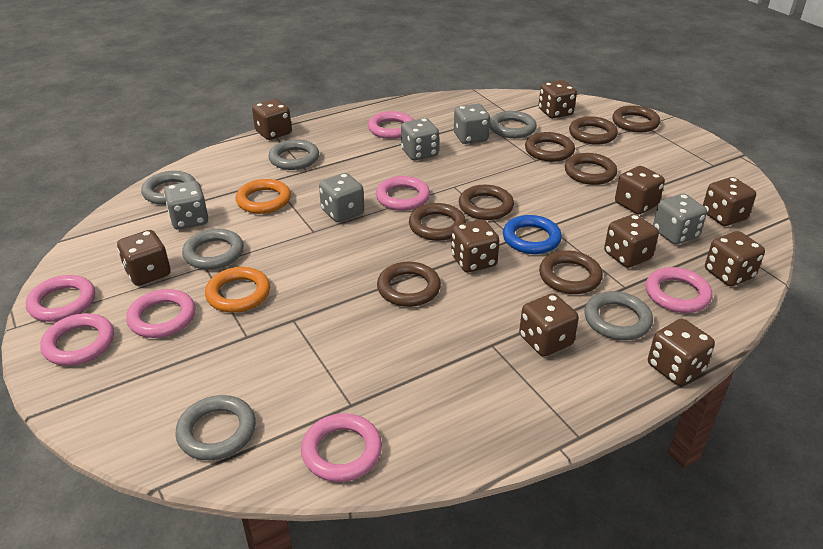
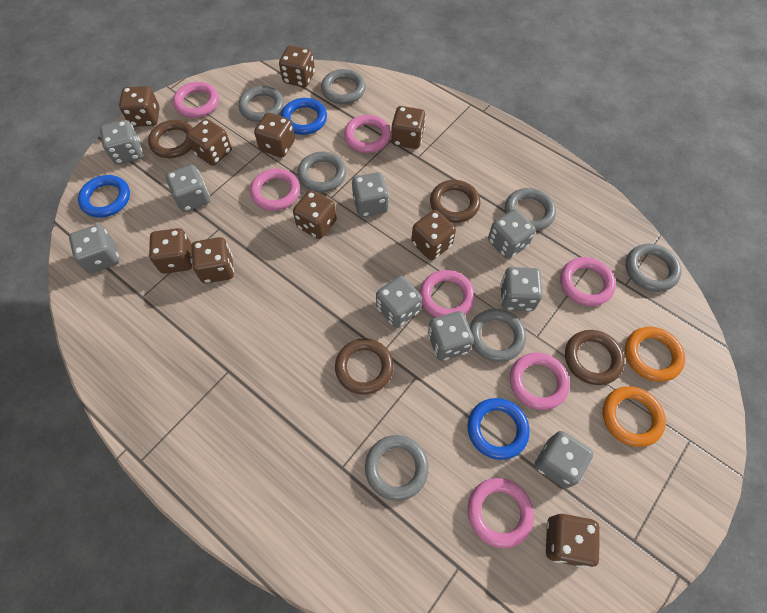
blue ring: 1 -> 3
brown ring: 8 -> 4
grey dice: 5 -> 9
grey ring: 6 -> 7

